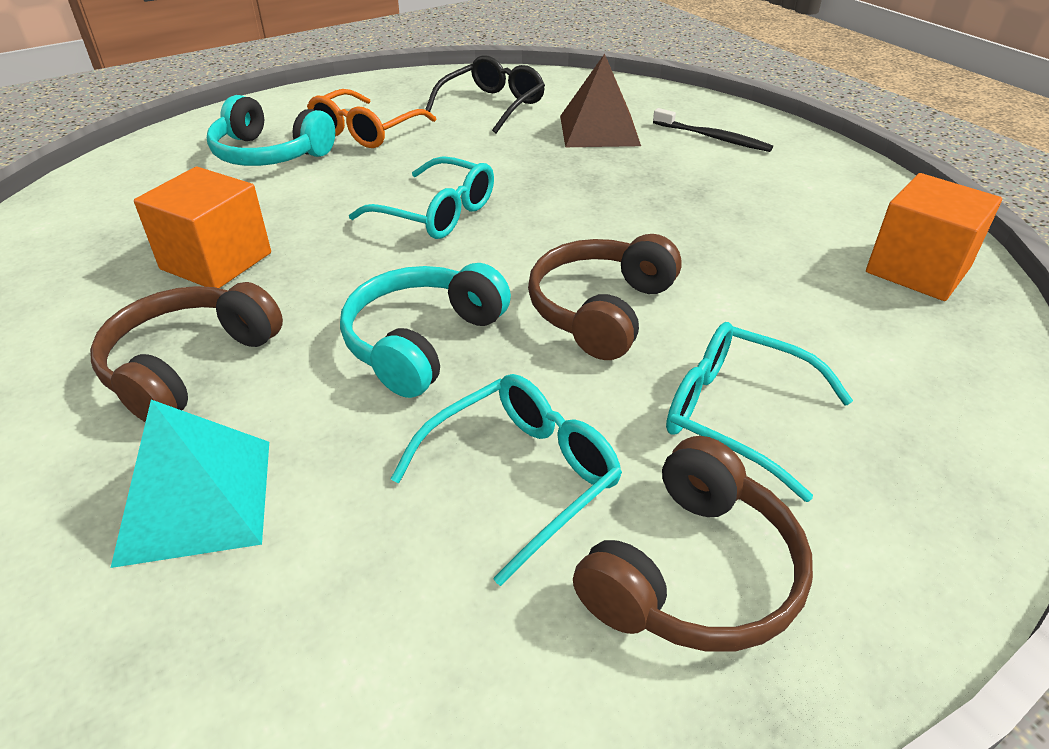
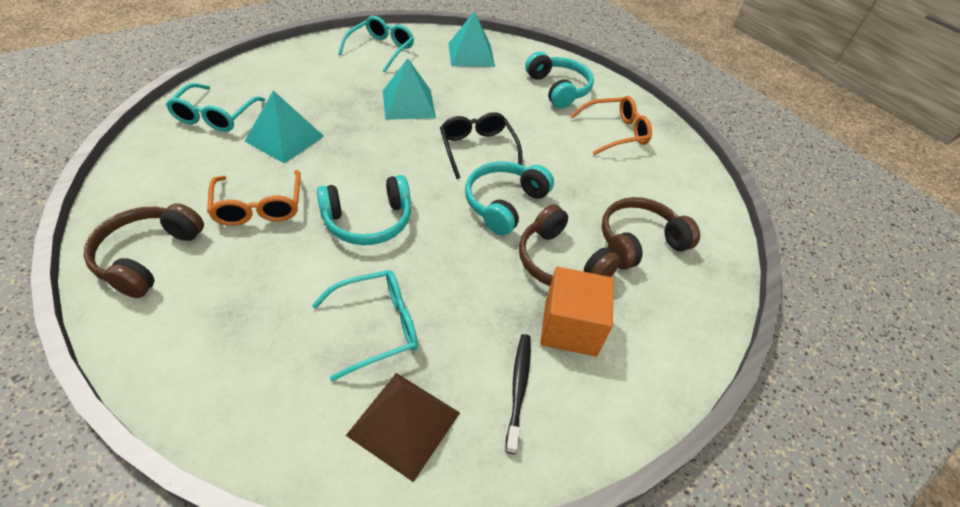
orange cube: 2 -> 1
orange glasses: 1 -> 2
turquoise headphones: 2 -> 3
turquoise pyramid: 1 -> 3

